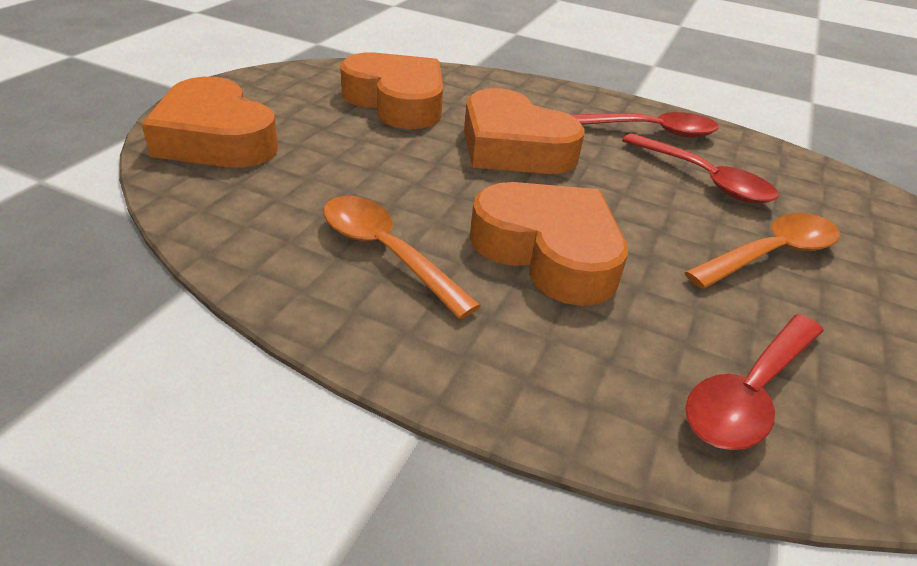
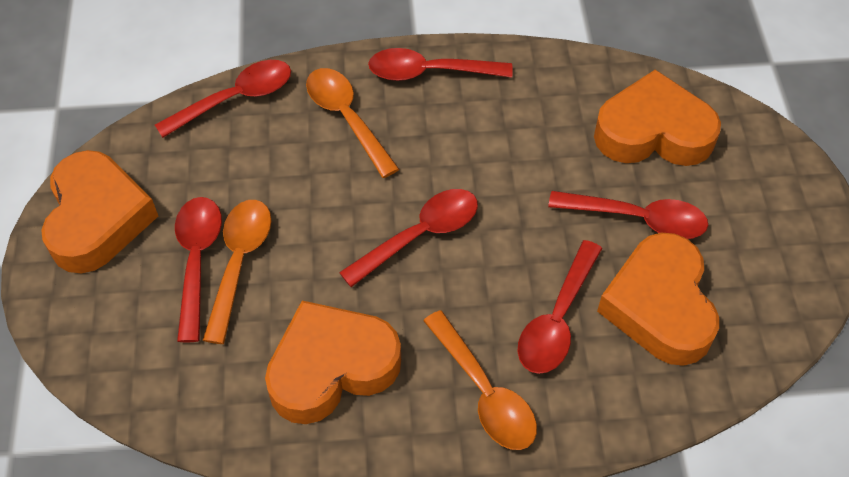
orange spoon: 2 -> 3
red spoon: 3 -> 6

